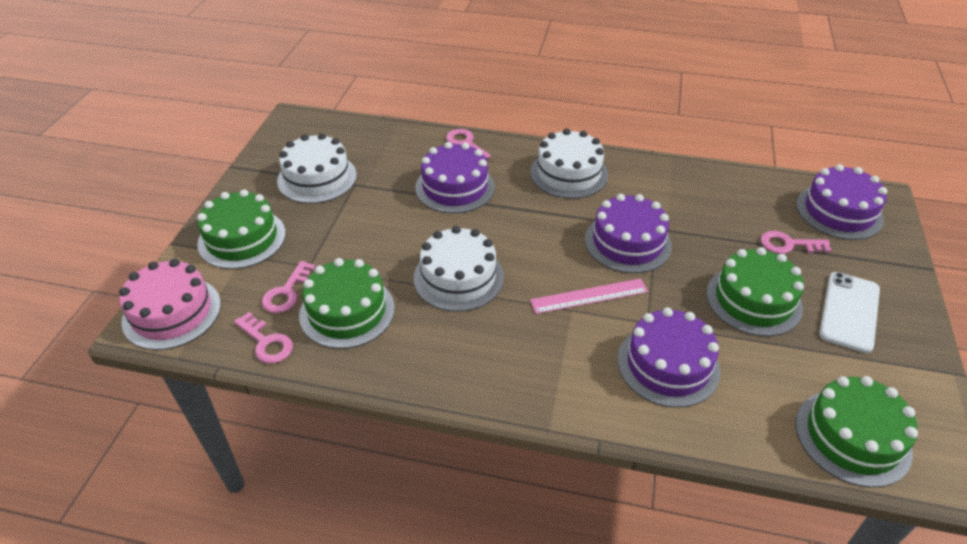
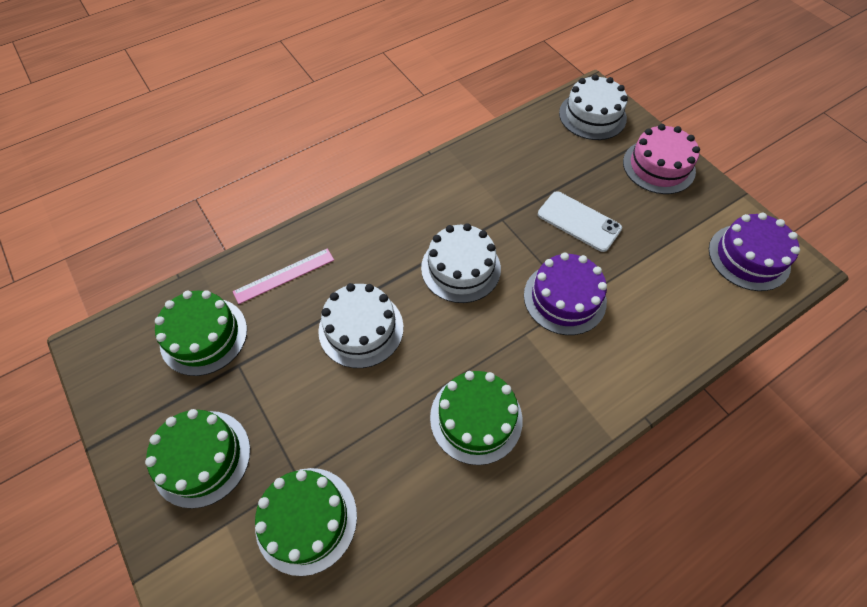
pink key: 4 -> 0
purple cake: 4 -> 2

